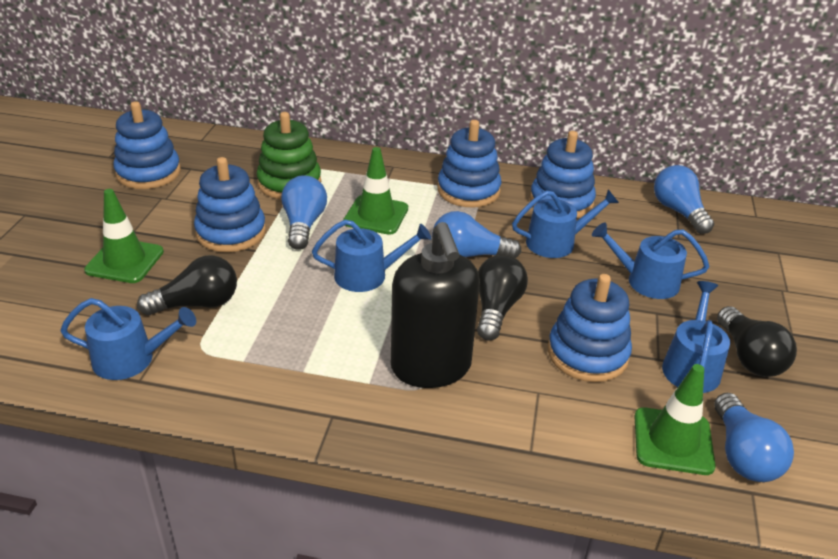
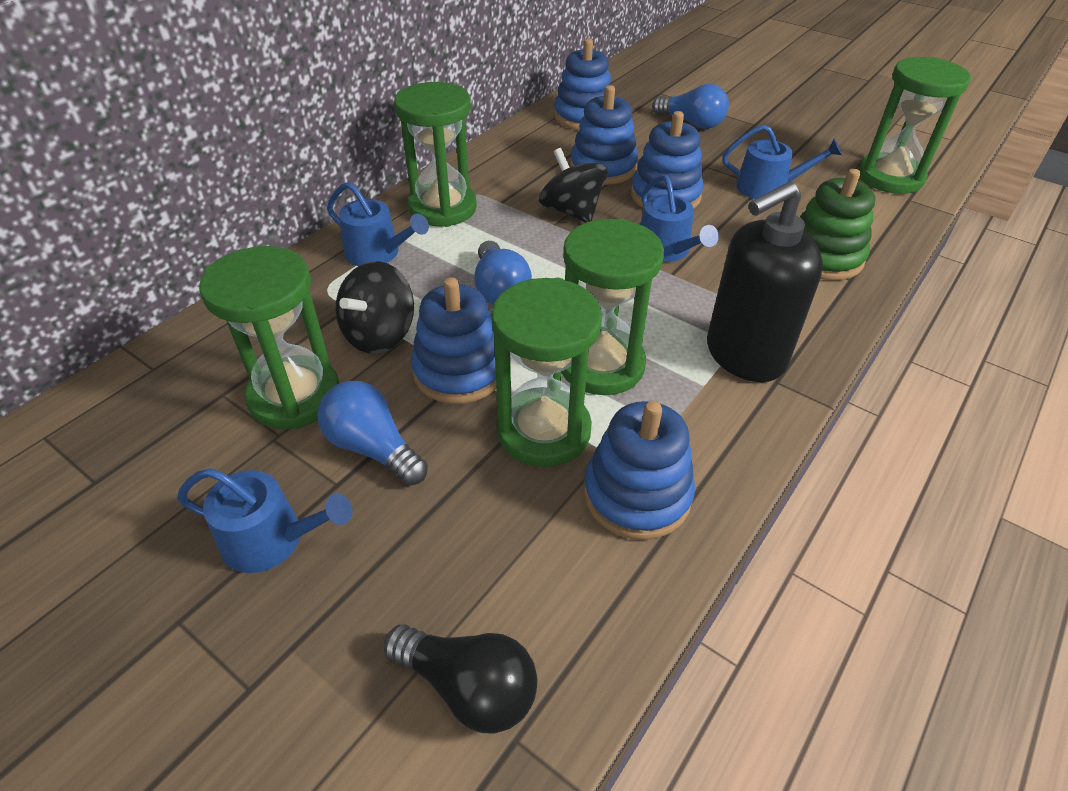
black light bulb: 3 -> 1
black spinning top: 0 -> 2
blue light bulb: 4 -> 3
blue watering can: 5 -> 4
green hourglass: 0 -> 5
green traffic cone: 3 -> 0

